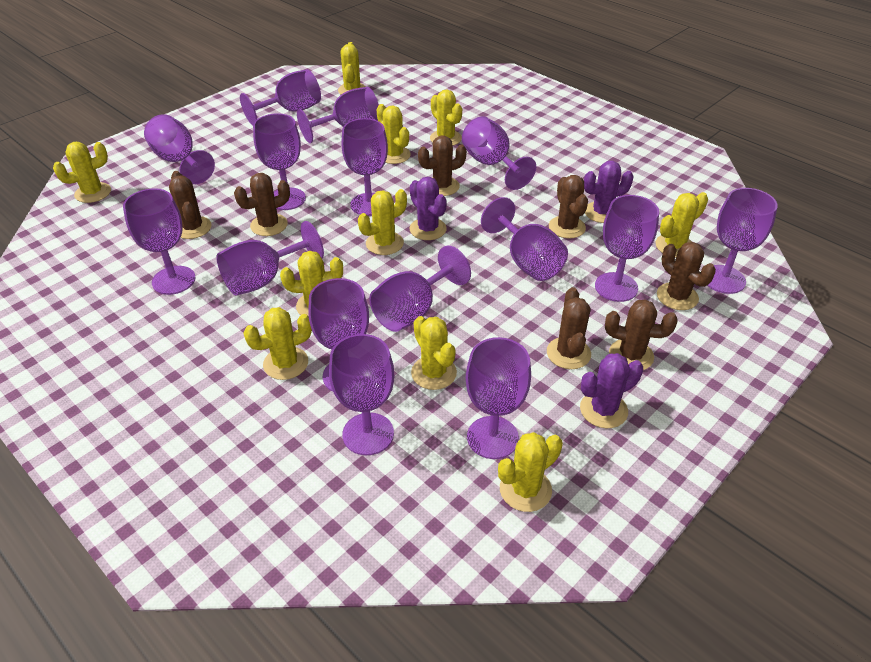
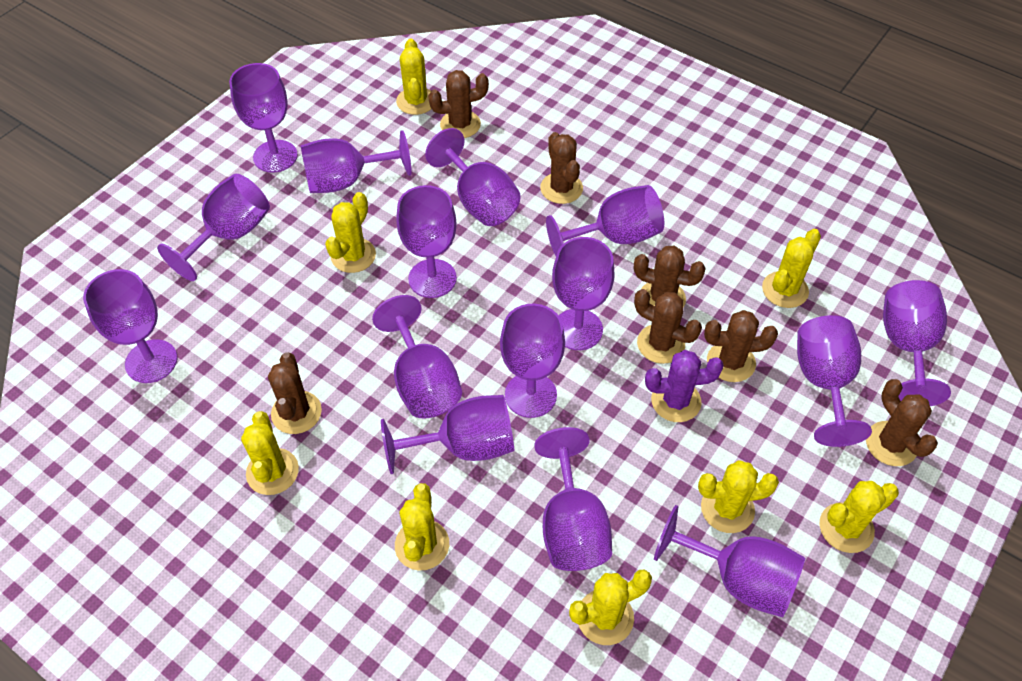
purple cactus: 3 -> 1
yellow cactus: 10 -> 8

